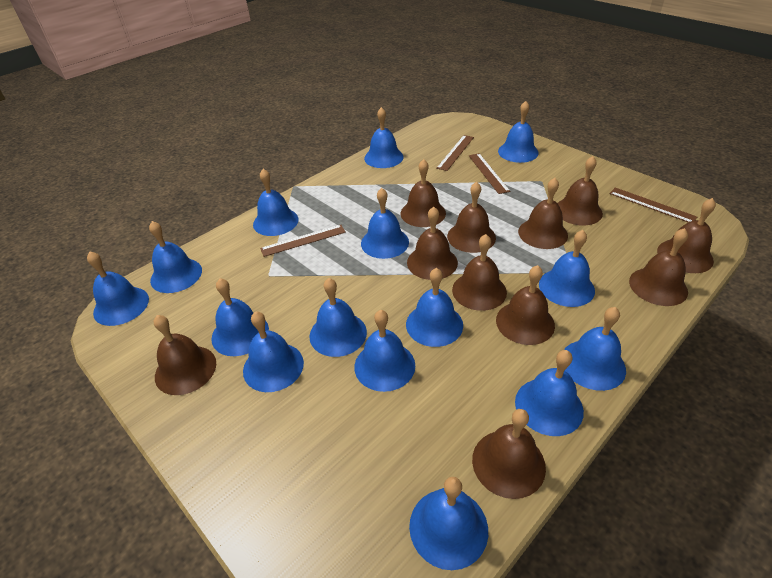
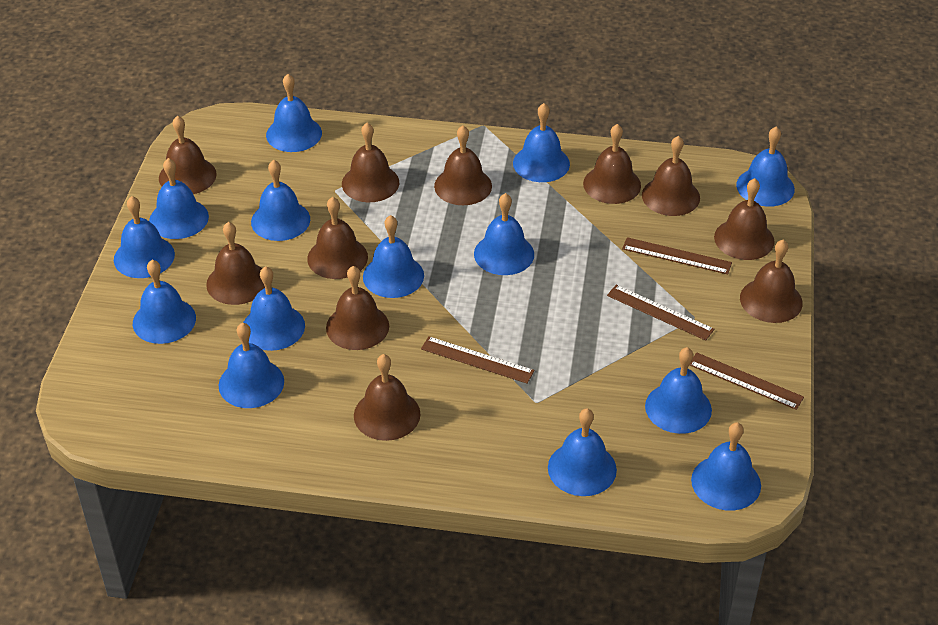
blue bell: 15 -> 14

